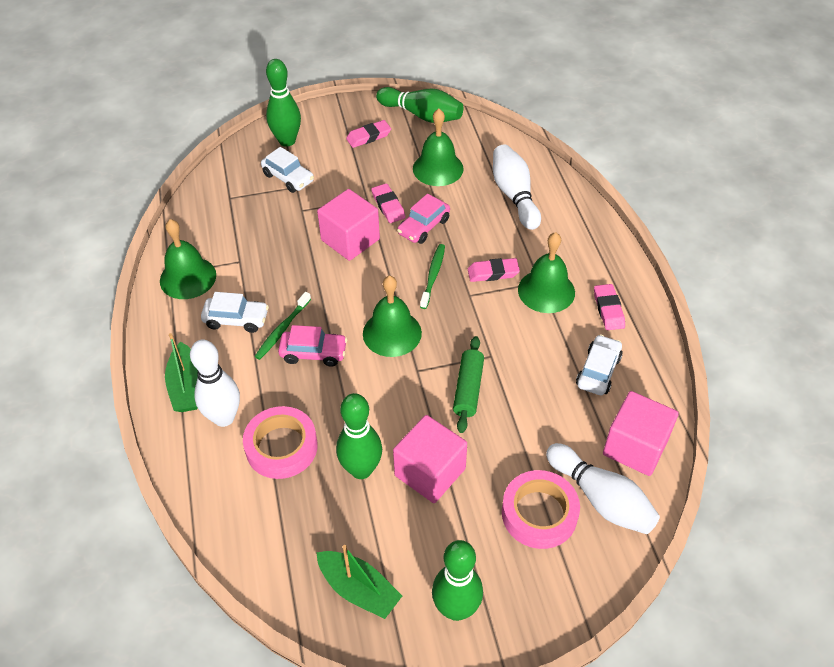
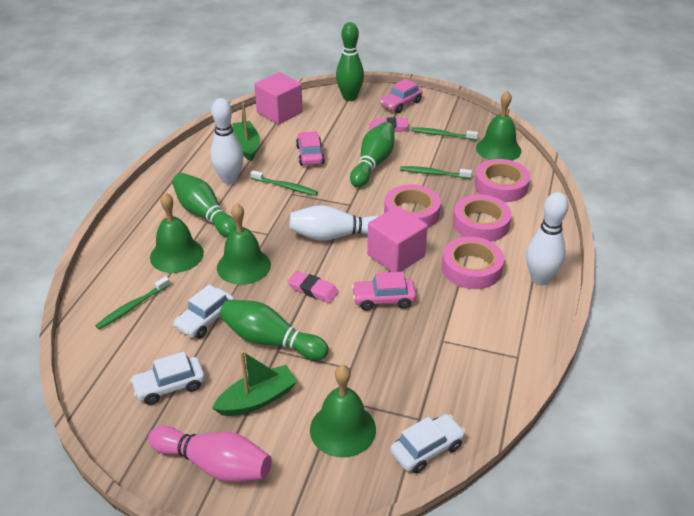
green rolling pin: 1 -> 0
green toothbrush: 2 -> 4
pink bowling pin: 0 -> 1
pink car: 2 -> 3
pink cube: 3 -> 2
pink eraser: 4 -> 2
pink tape: 2 -> 4

